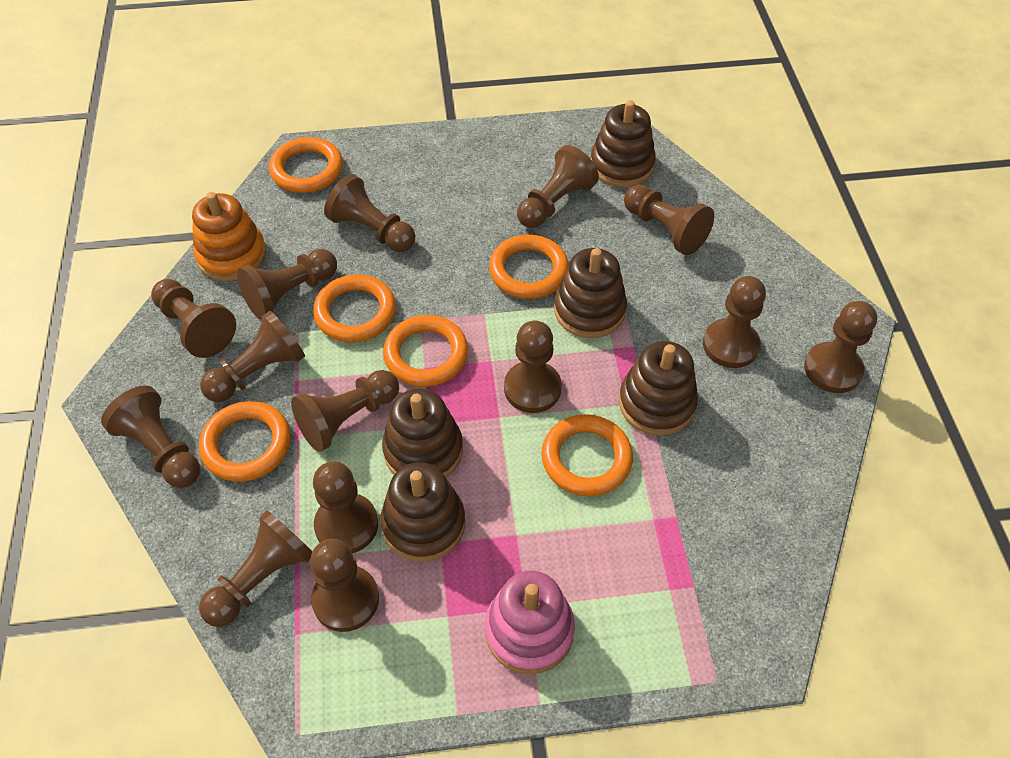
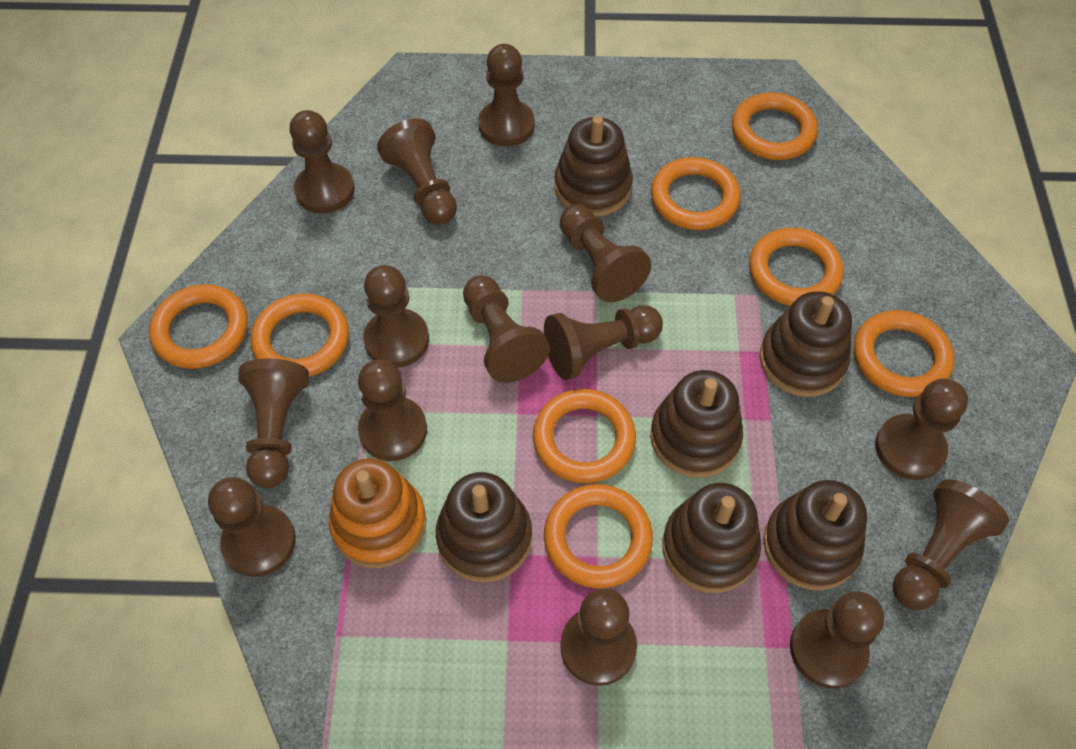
brown stacking toy: 5 -> 6
orange ring: 6 -> 8
pink stacking toy: 1 -> 0

